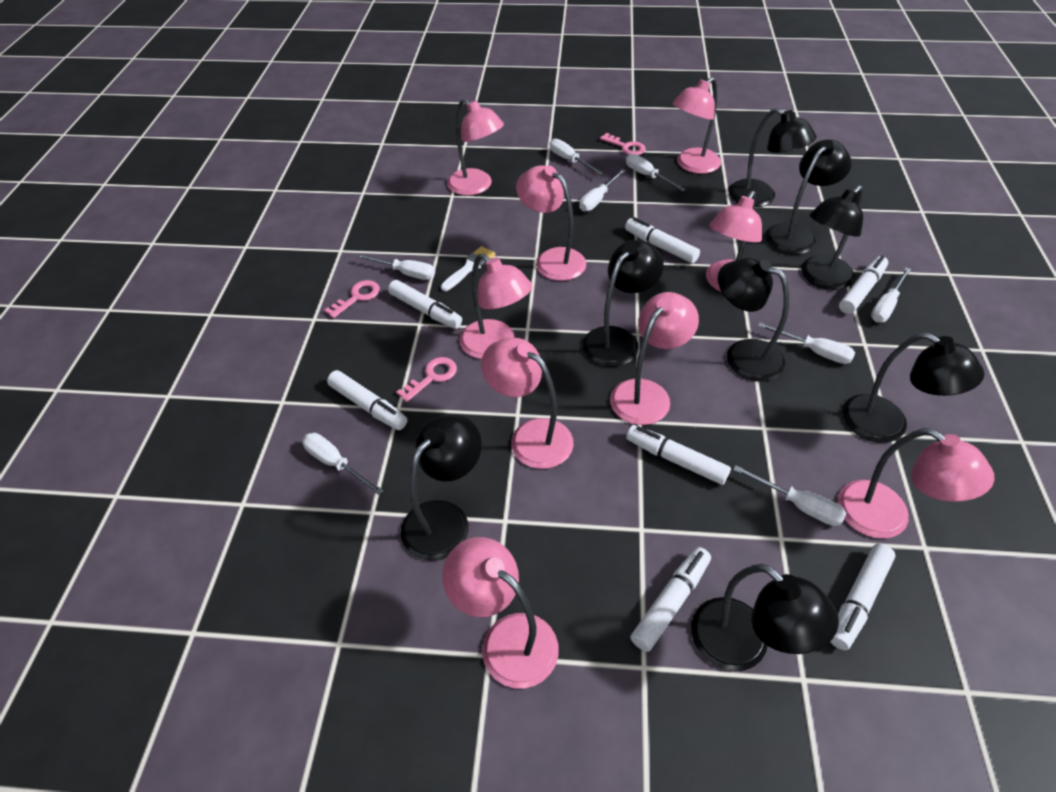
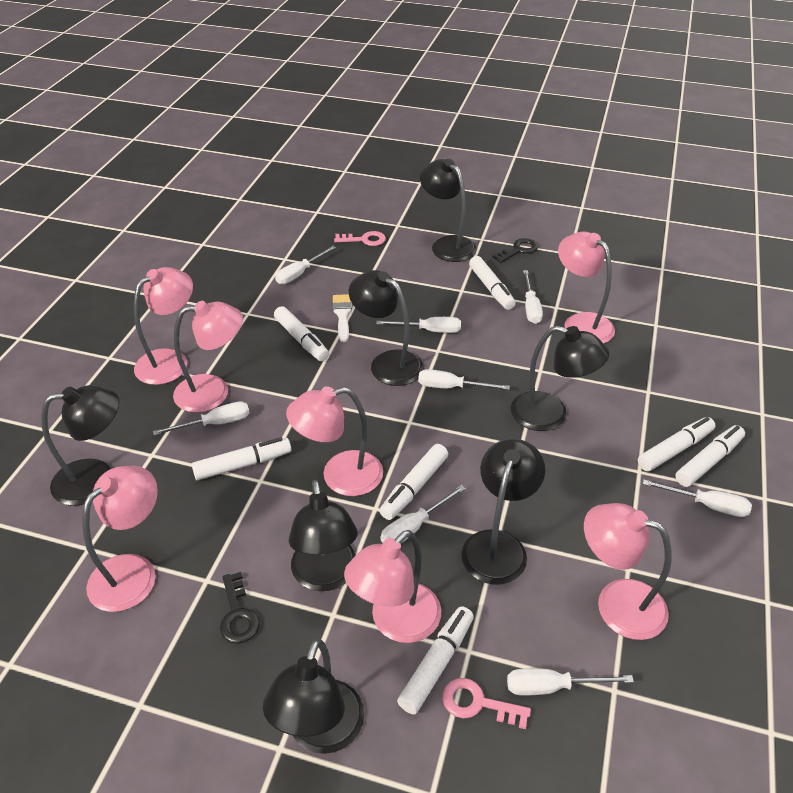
black key: 0 -> 2
black lamp: 8 -> 7
pink key: 3 -> 2
pink lamp: 9 -> 7

